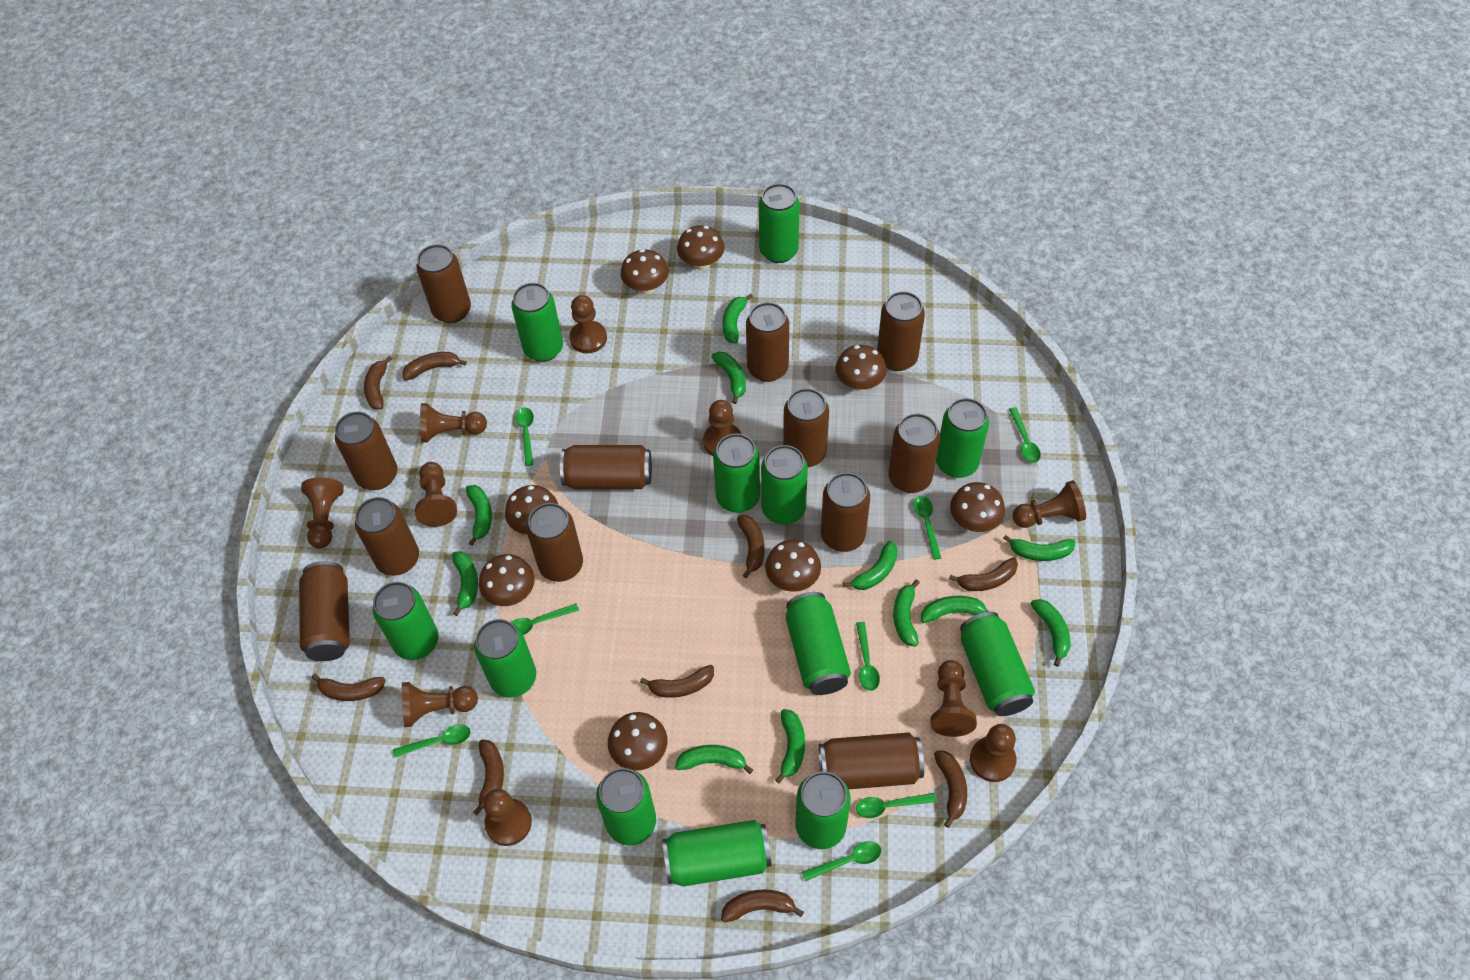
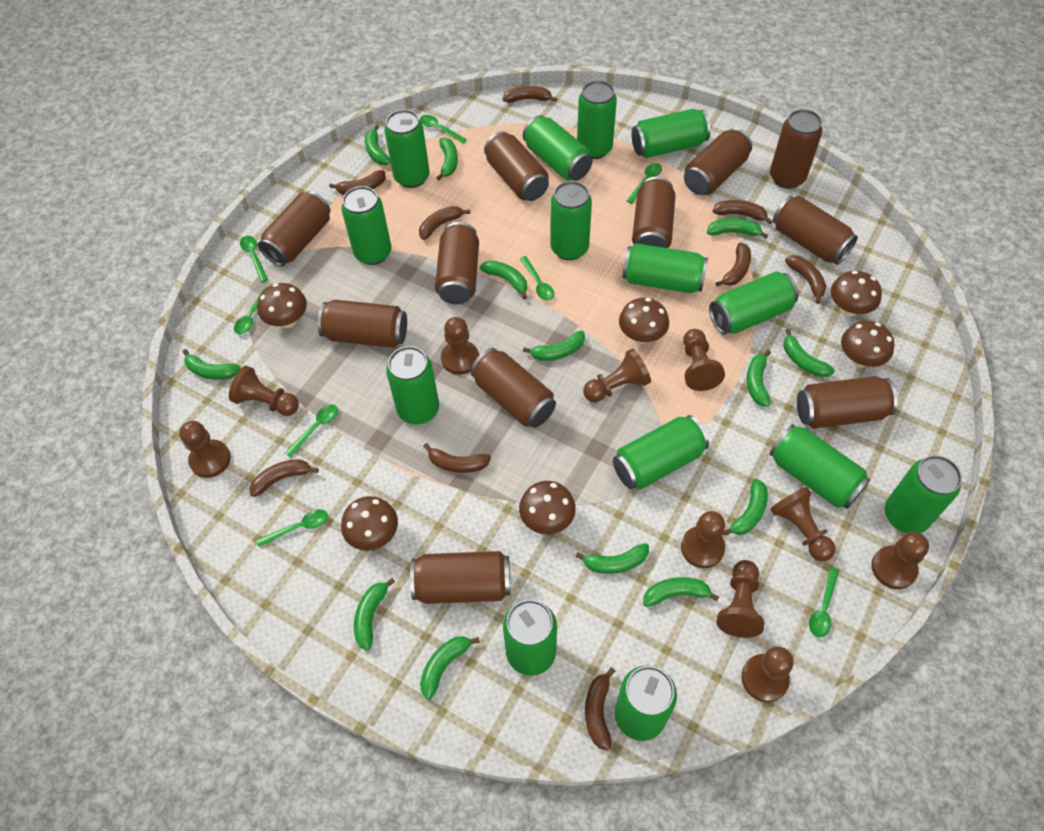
brown can: 12 -> 11
brown mushroom: 8 -> 6
green banana: 11 -> 13
green can: 12 -> 14

